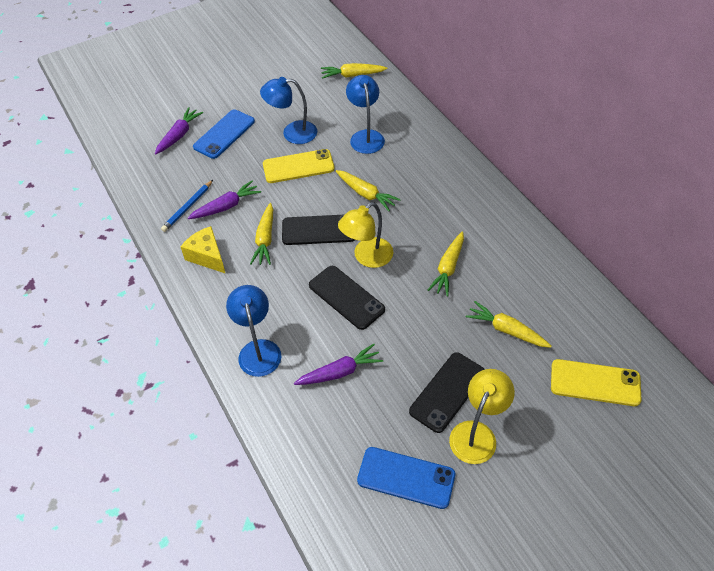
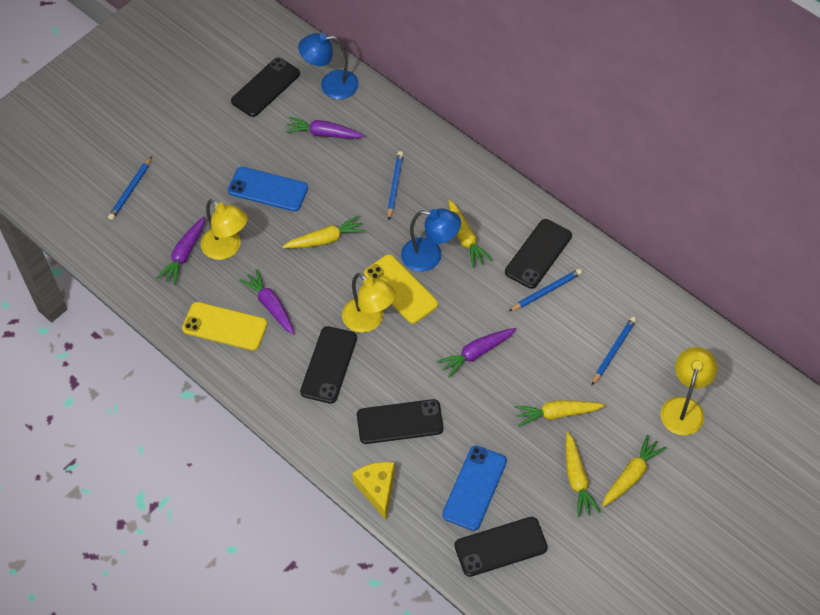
black phone: 3 -> 5
blue lamp: 3 -> 2
blue pencil: 1 -> 4
purple carrot: 3 -> 4
yellow lamp: 2 -> 3

